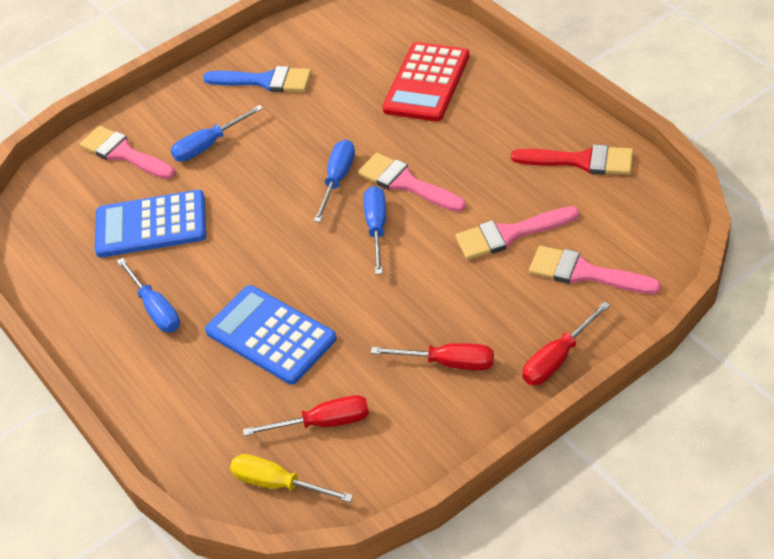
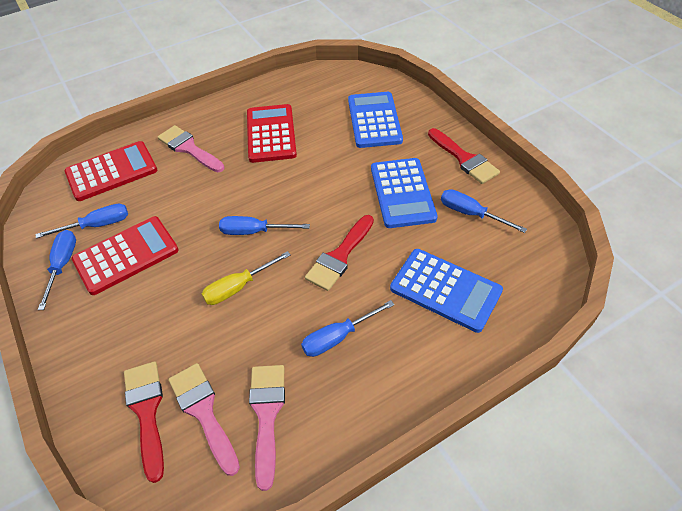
blue brush: 1 -> 0
blue calculator: 2 -> 3
blue screwdriver: 4 -> 5
pink brush: 4 -> 3
red brush: 1 -> 3
red calculator: 1 -> 3
red screwdriver: 3 -> 0

